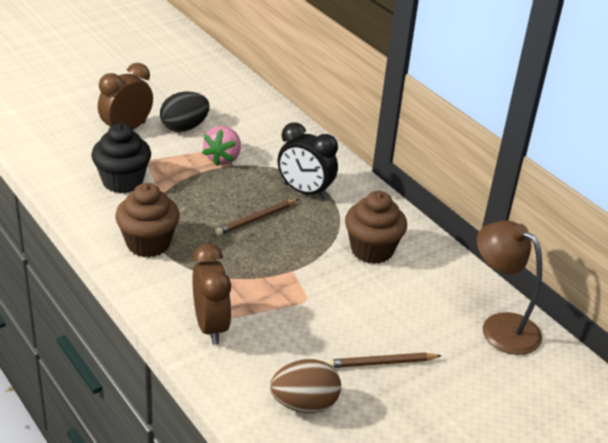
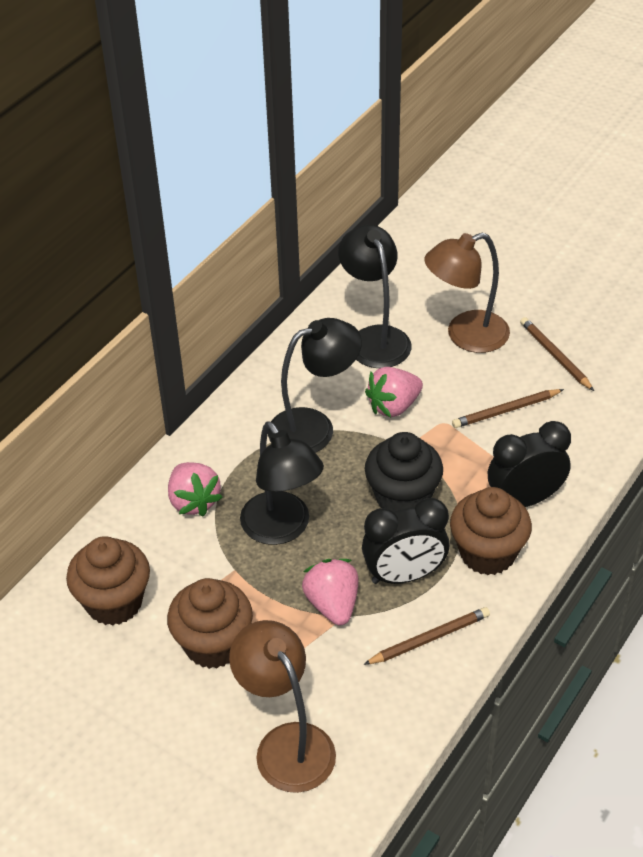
black clock: 1 -> 2
black egg: 1 -> 0
black lamp: 0 -> 3
brown clock: 2 -> 0
brown cupcake: 2 -> 3
brown egg: 1 -> 0
brown lamp: 1 -> 2
brown pencil: 2 -> 3
pink strawberry: 1 -> 3

